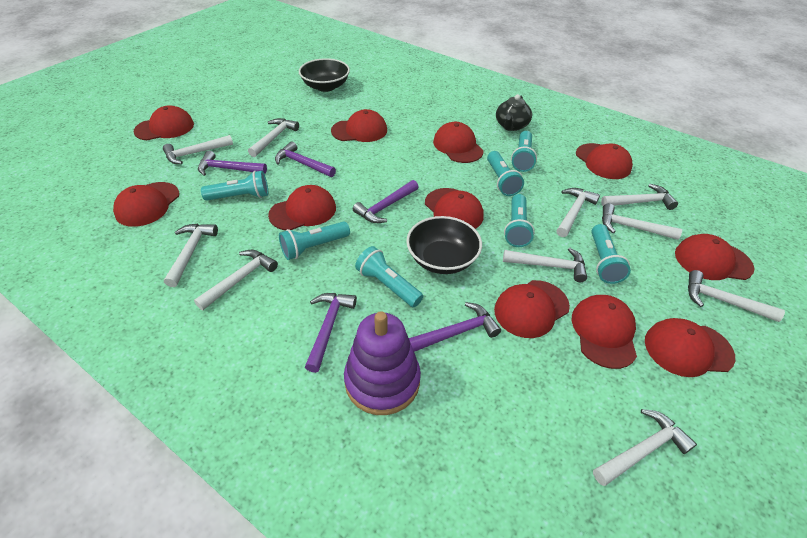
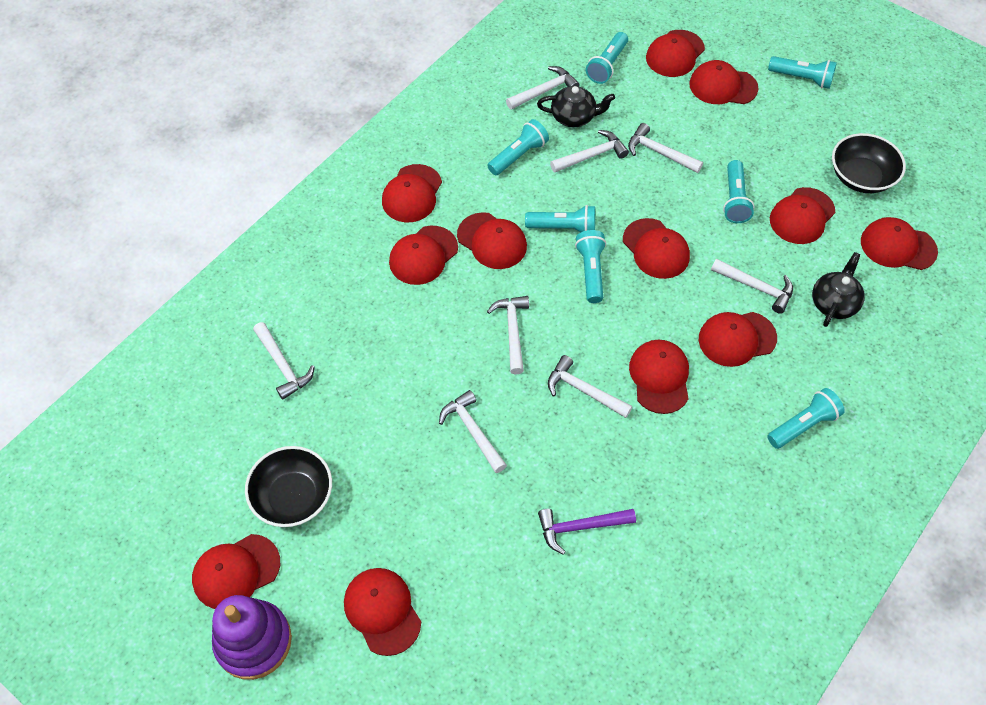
black teapot: 1 -> 2
purple hammer: 5 -> 1
red cap: 11 -> 12
white hammer: 10 -> 8

